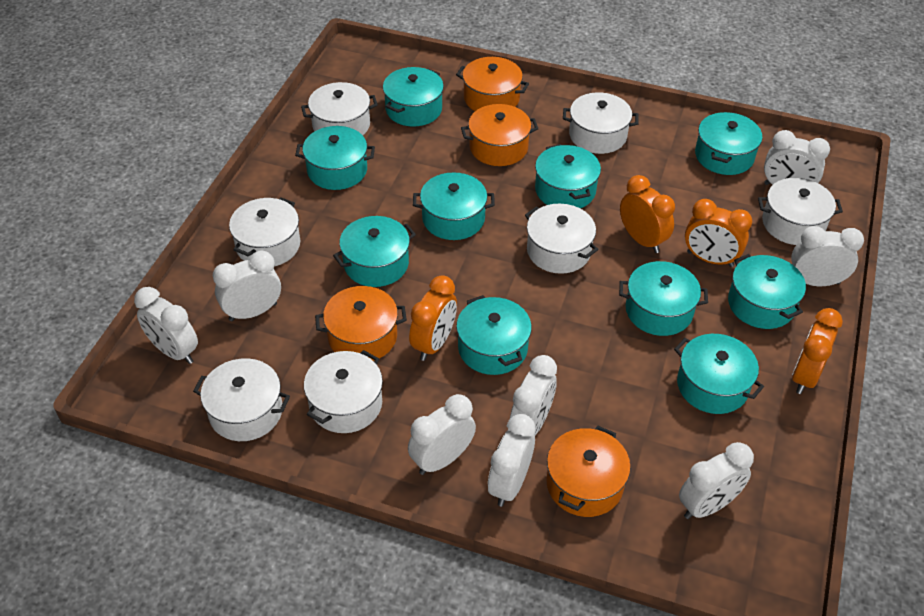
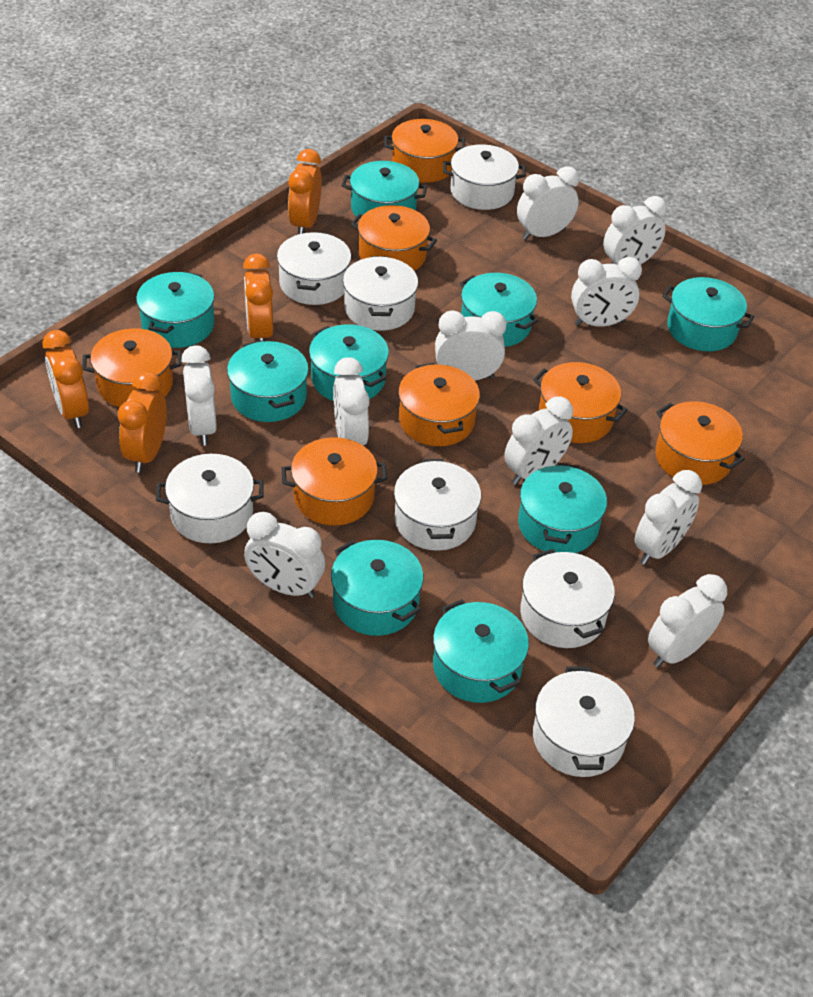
orange pot: 4 -> 7
turquoise pot: 10 -> 9
white clock: 8 -> 10

